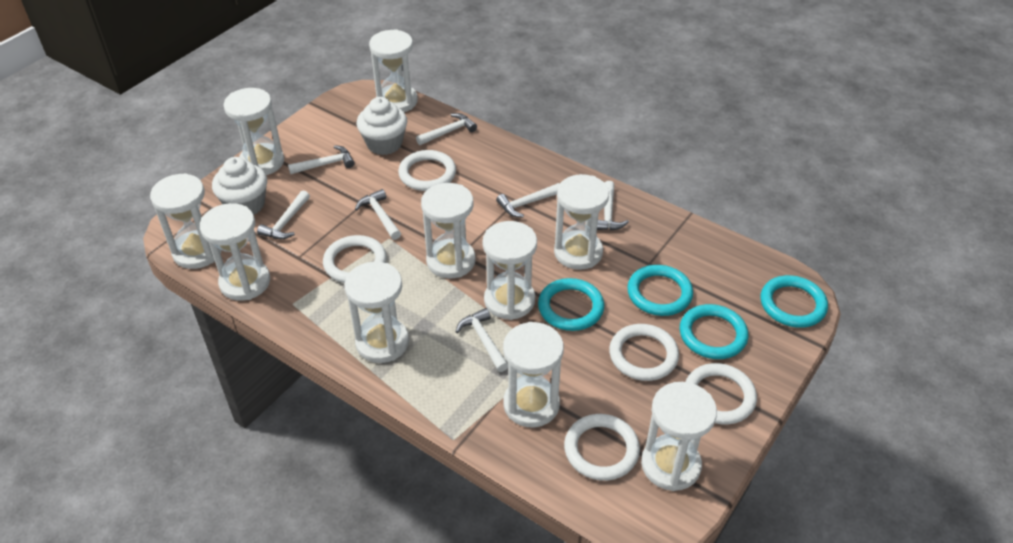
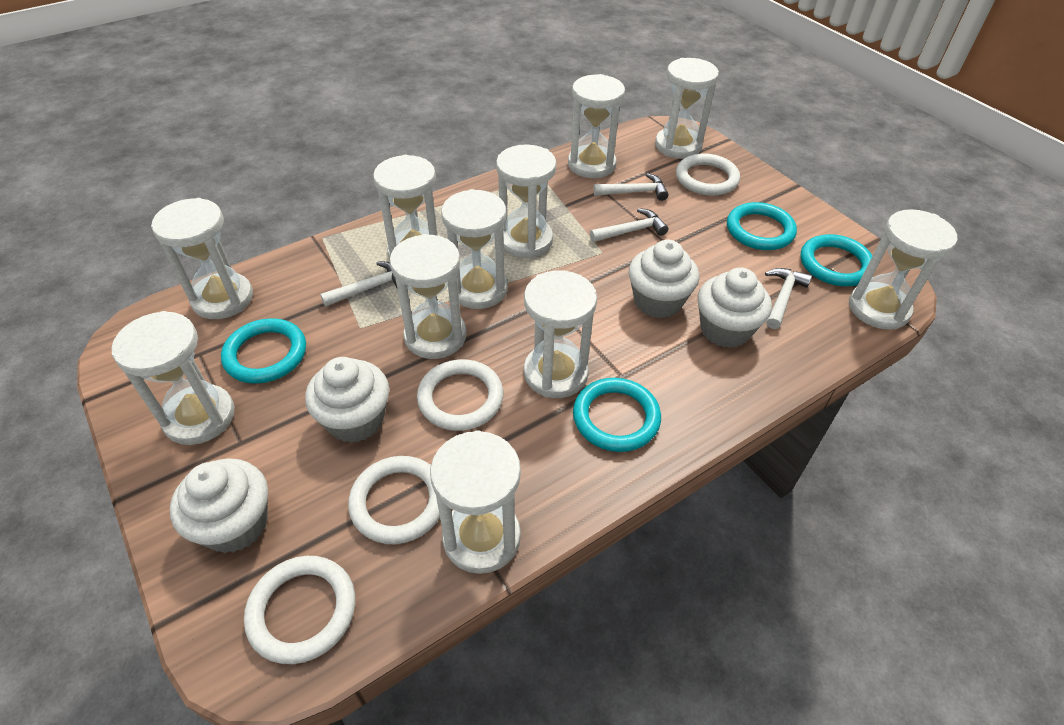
white cupcake: 2 -> 4
white hammer: 7 -> 4
white hourglass: 10 -> 11
white ring: 5 -> 4

